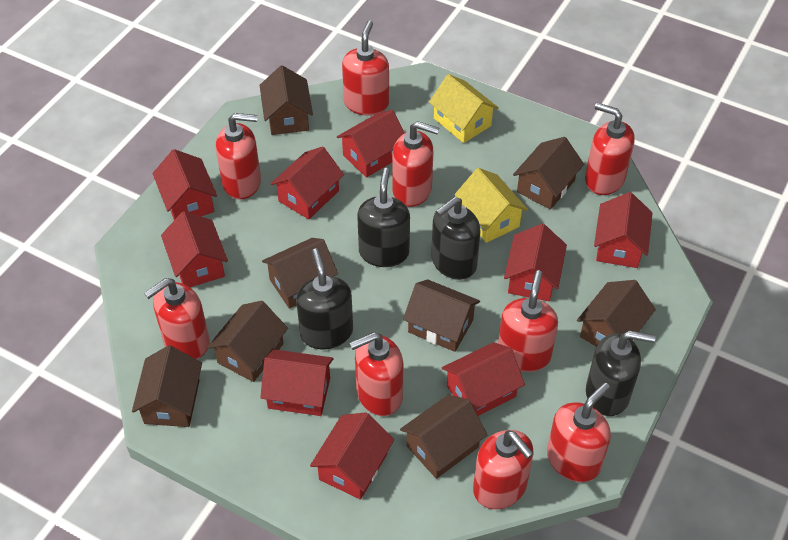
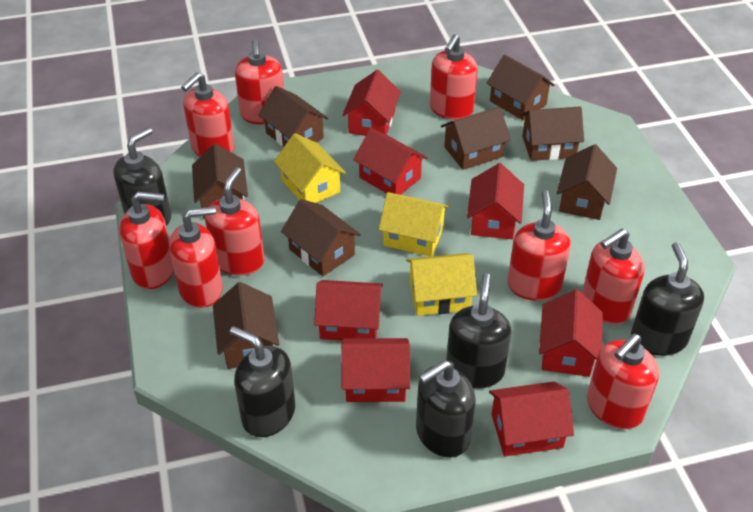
black soap dispenser: 4 -> 5
red house: 9 -> 7
yellow house: 2 -> 3

